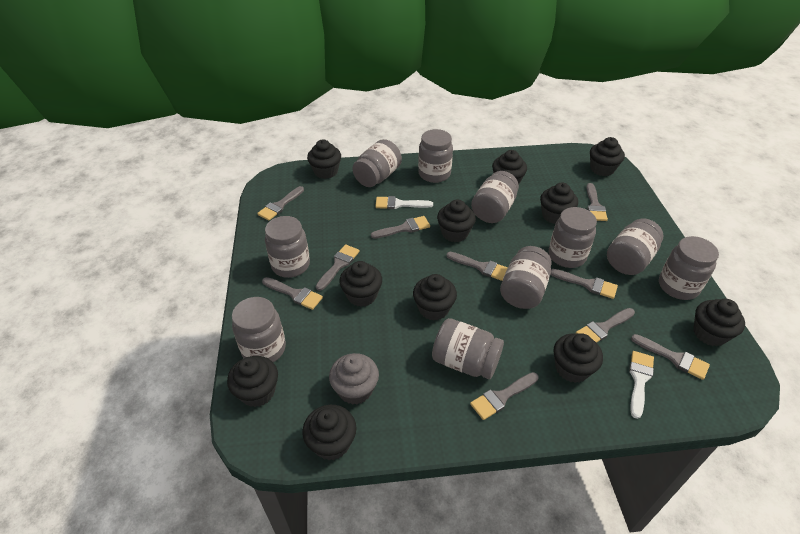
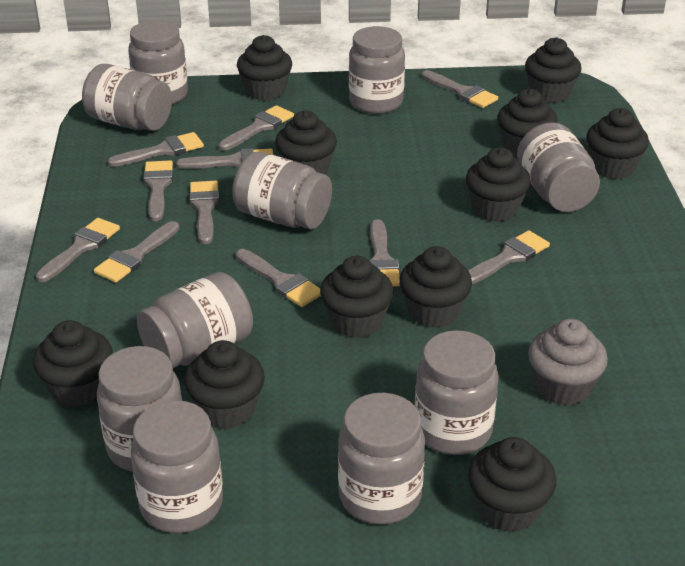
grey brush: 10 -> 11
white brush: 2 -> 0

